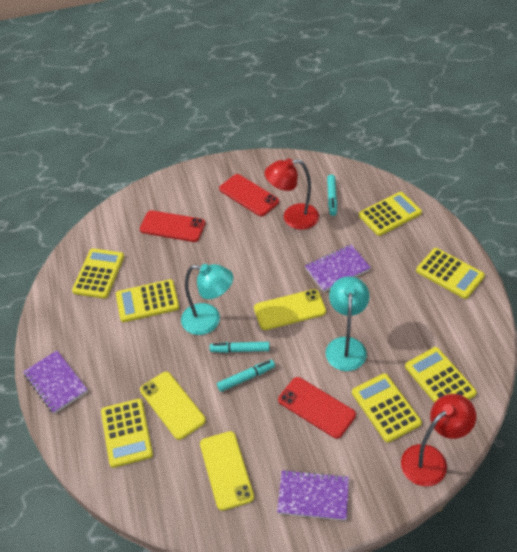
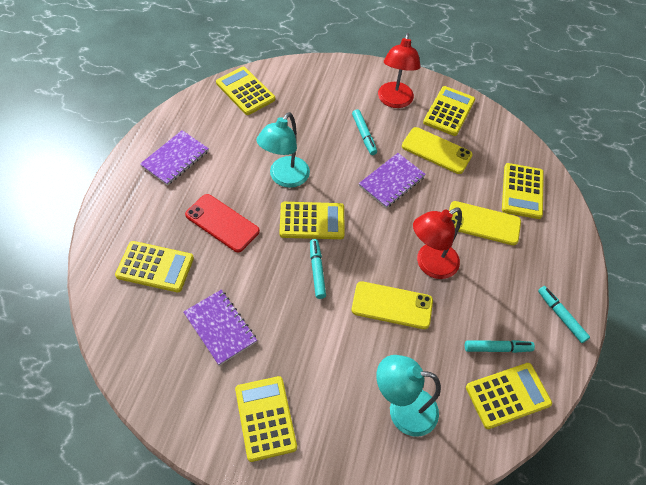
red phone: 3 -> 1
turquoise marker: 3 -> 4

